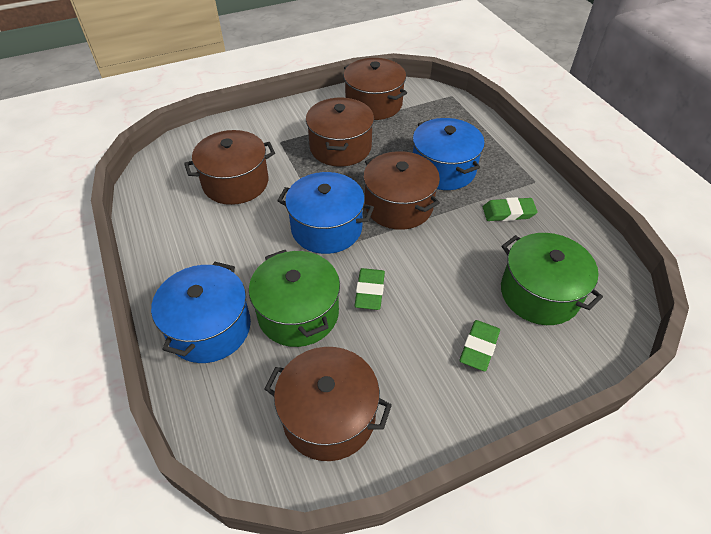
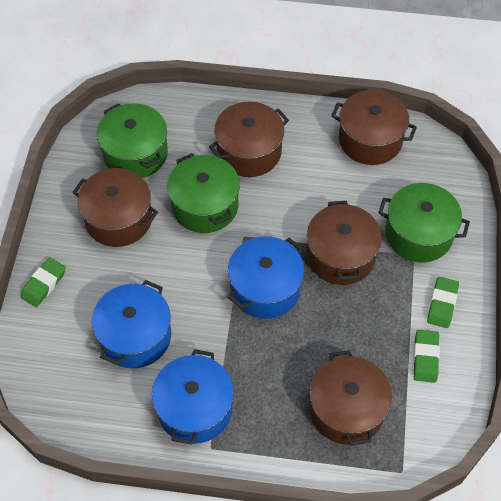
green pot: 2 -> 3

